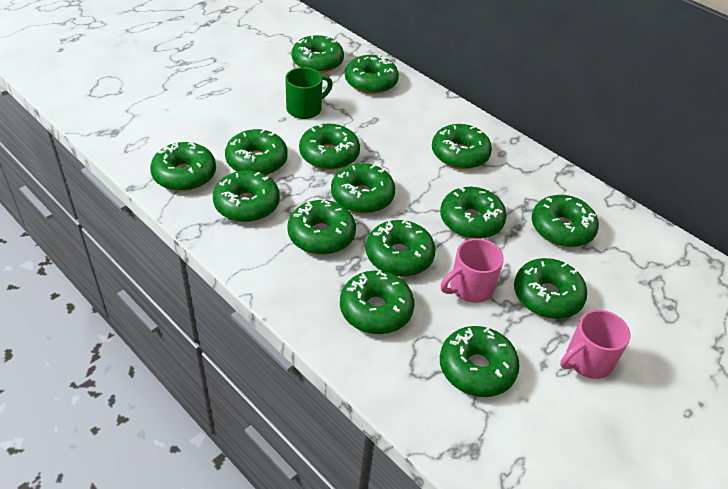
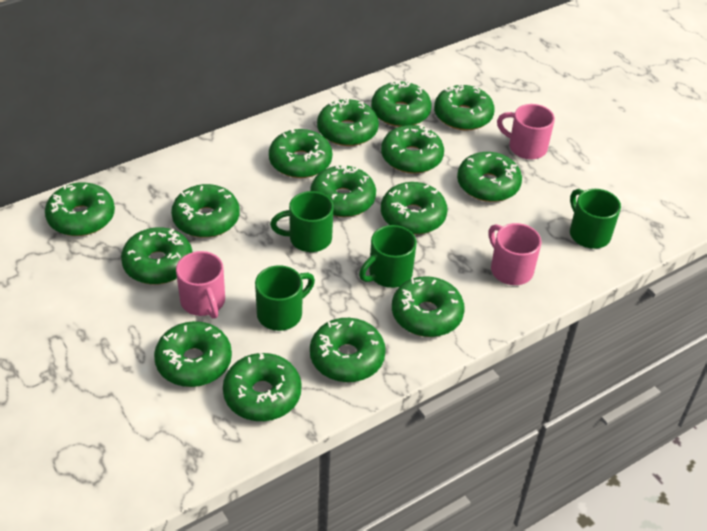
green mug: 1 -> 4
pink mug: 2 -> 3

